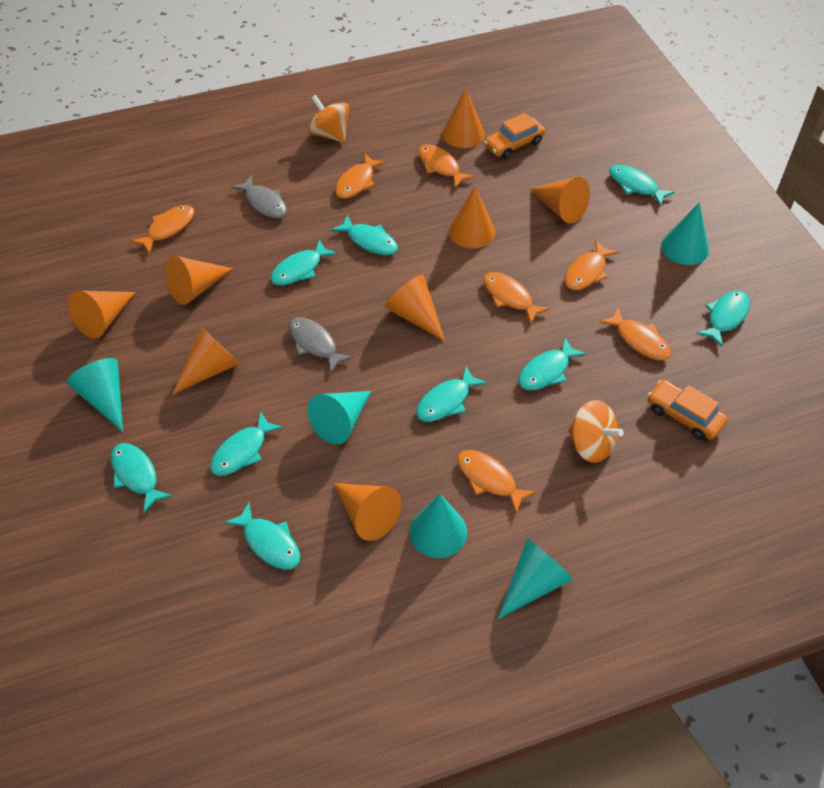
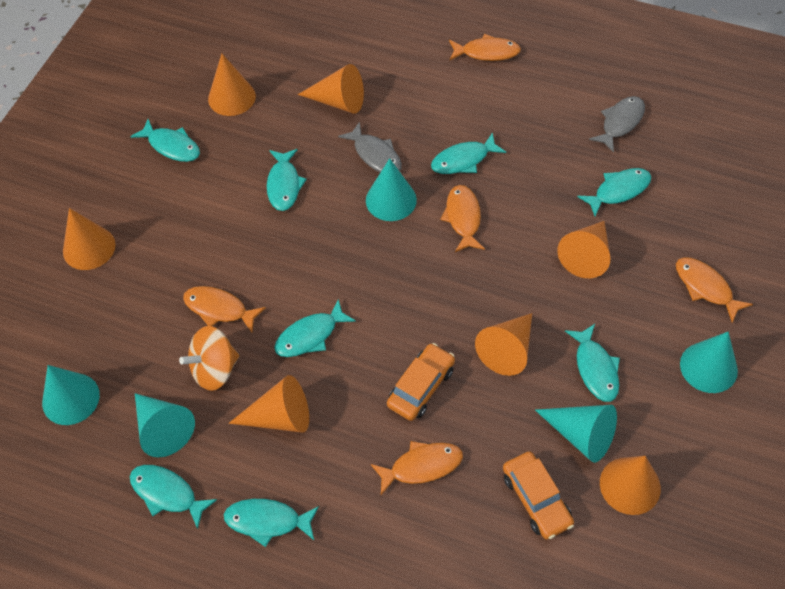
orange cone: 8 -> 7
orange fish: 7 -> 5
orange spinning top: 2 -> 1
turquoise fish: 9 -> 8

